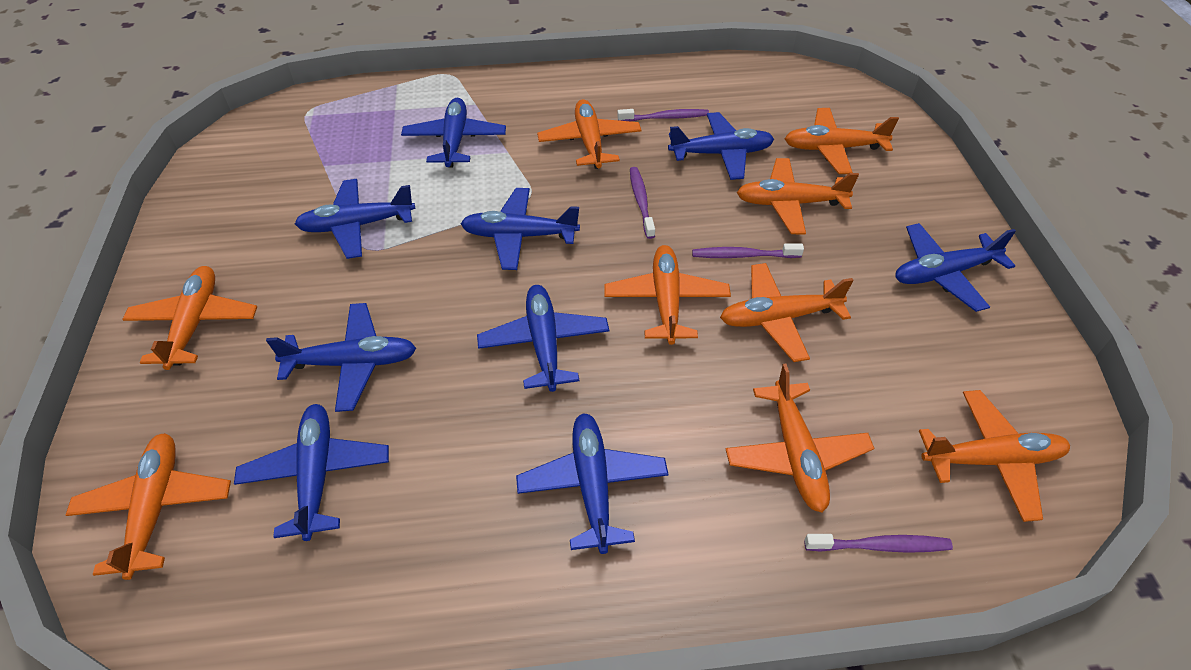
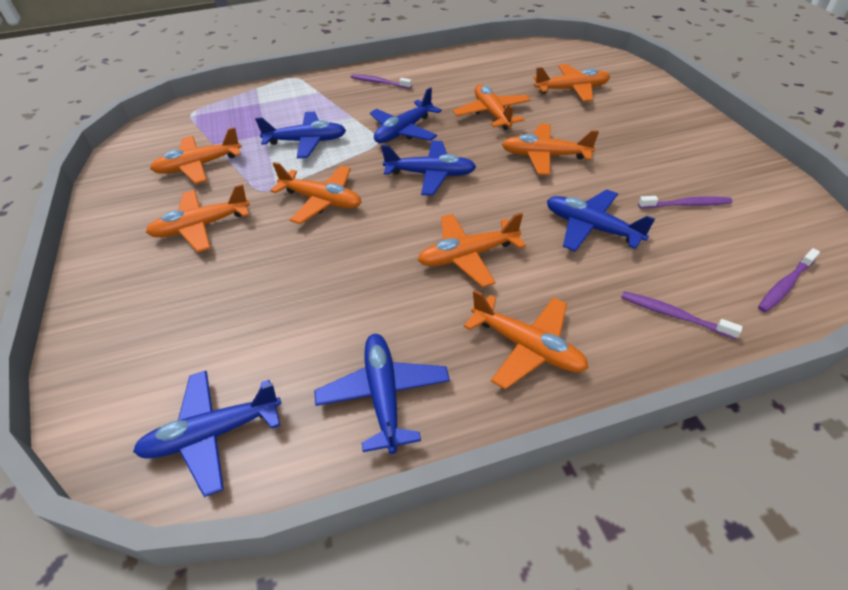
blue plane: 9 -> 6
orange plane: 9 -> 8

